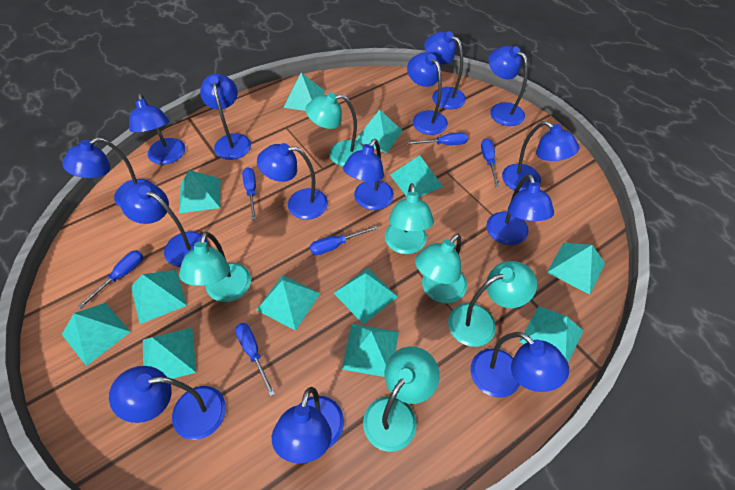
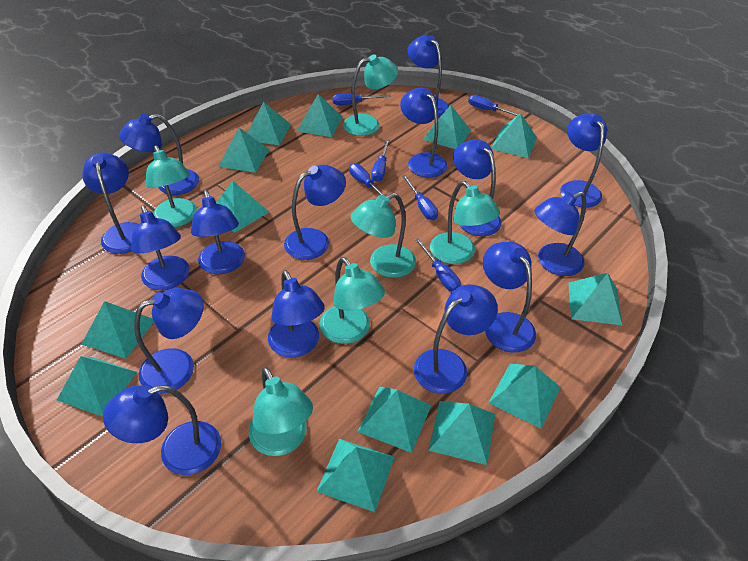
blue lamp: 14 -> 15
turquoise pyramid: 12 -> 13

